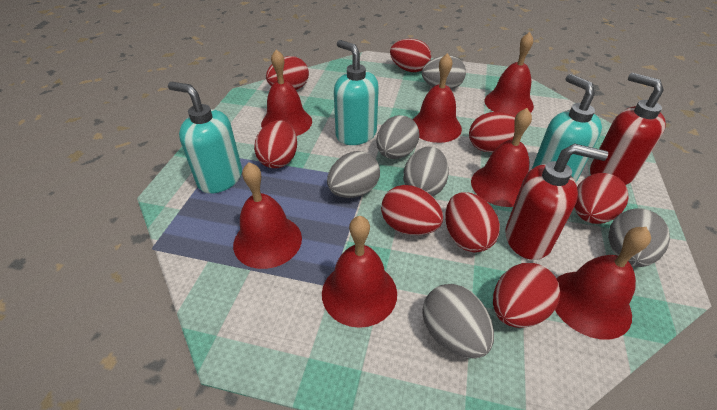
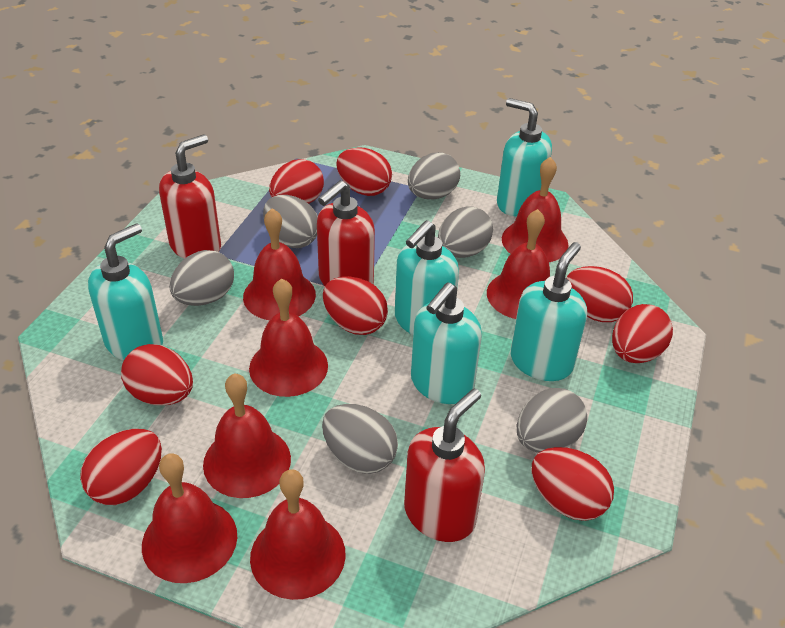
red soap dispenser: 2 -> 3
turquoise soap dispenser: 3 -> 5

